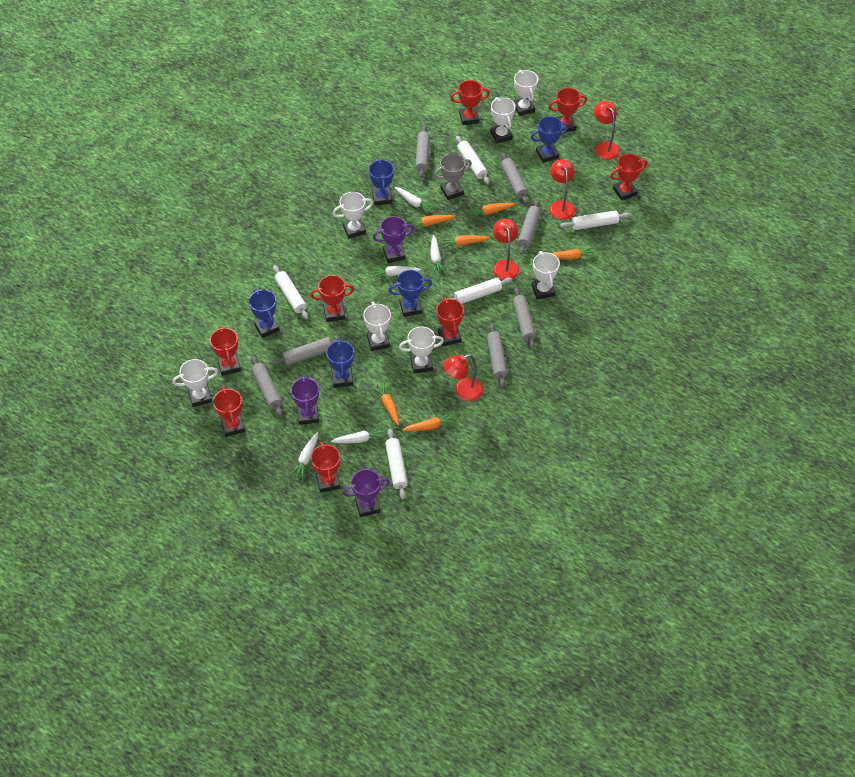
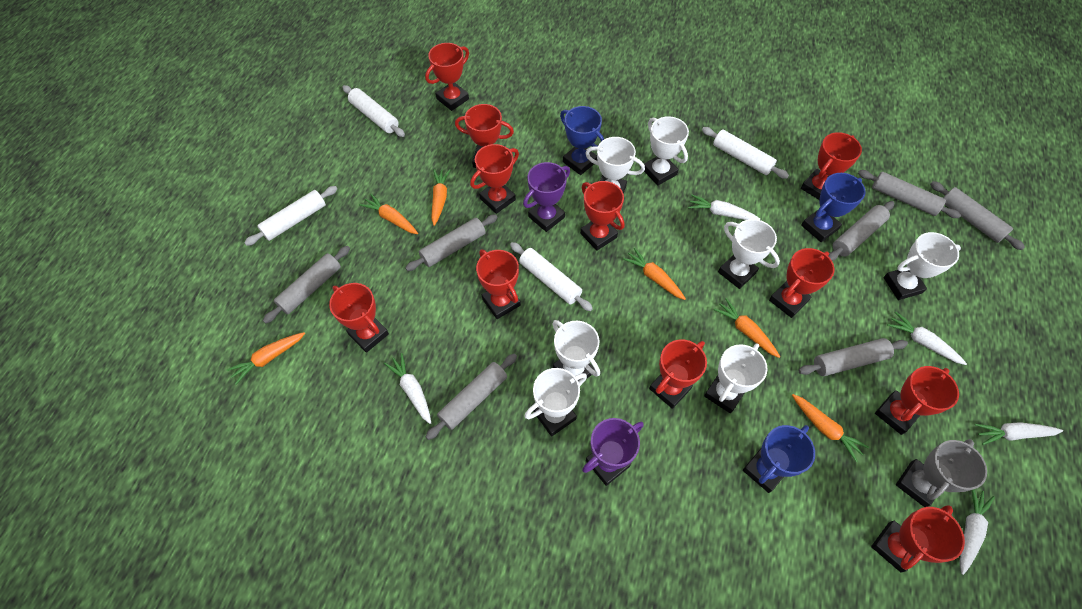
blue trophy: 5 -> 3
purple trophy: 3 -> 2
red lamp: 4 -> 0
red trophy: 8 -> 11
white rolling pin: 5 -> 4

